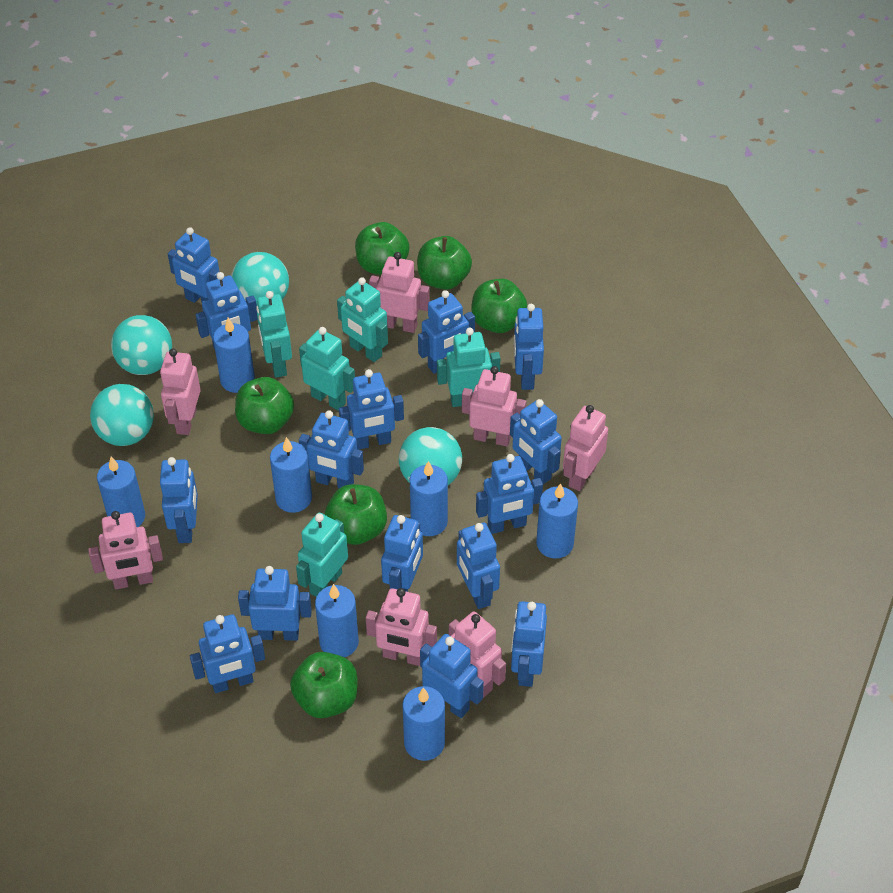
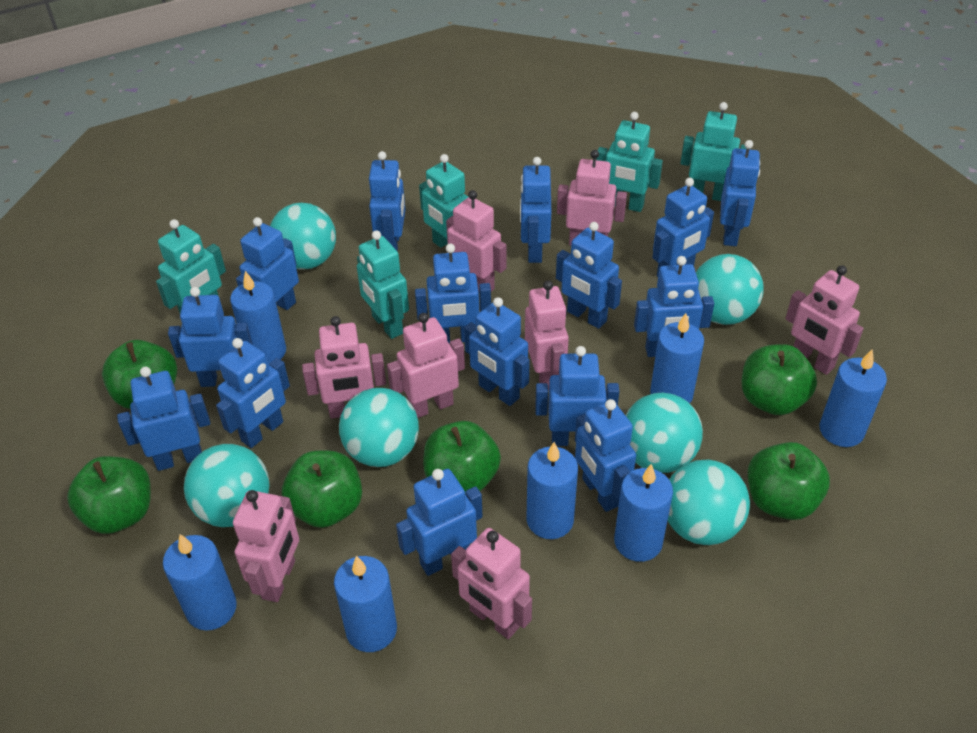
pink robot: 7 -> 8
turquoise ball: 4 -> 6

